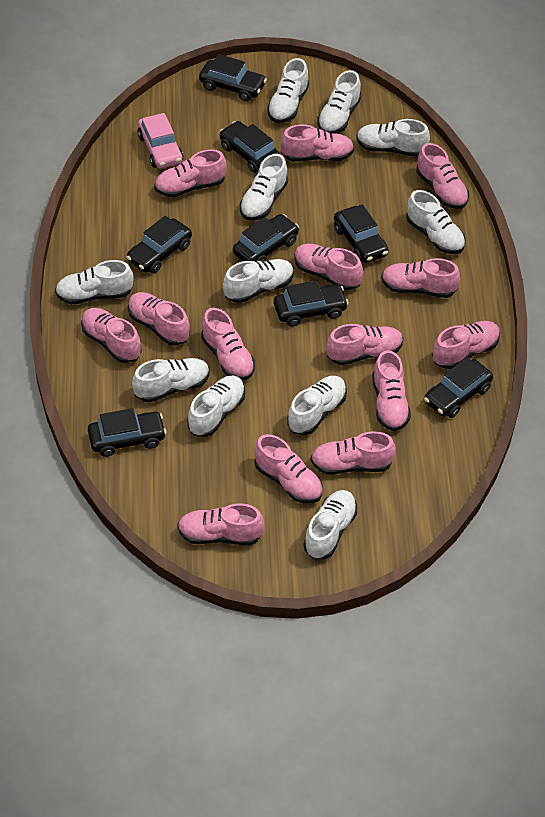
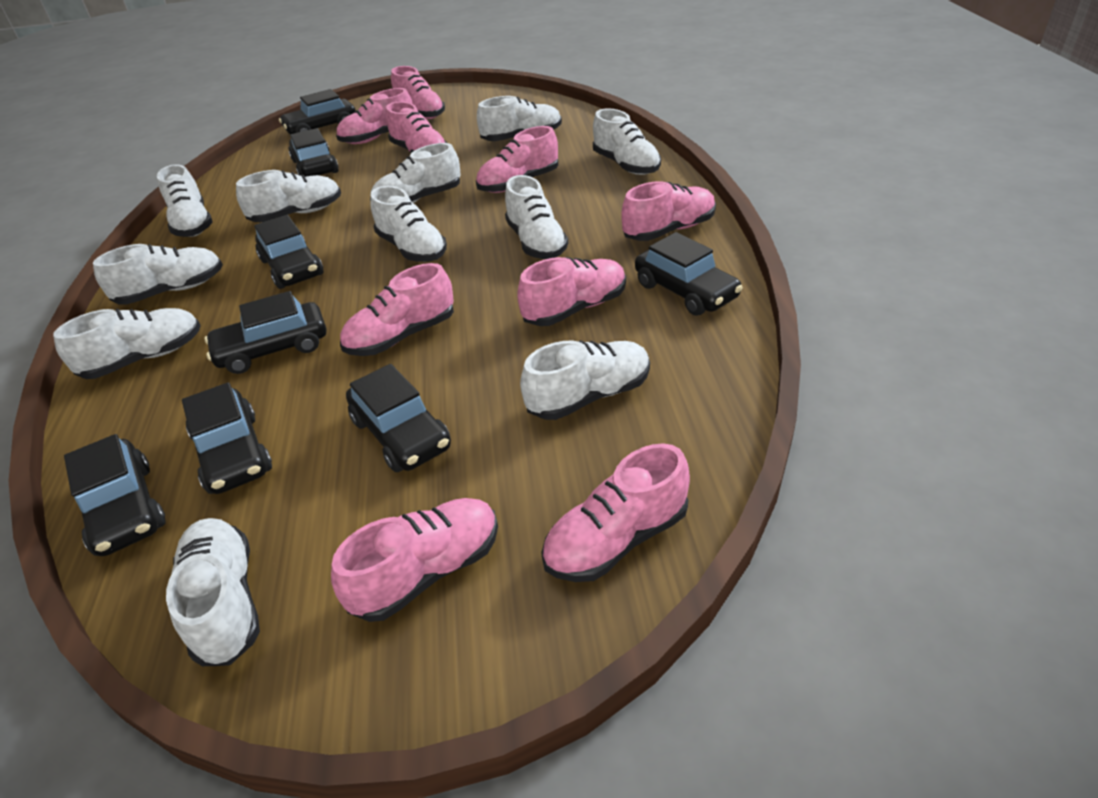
pink car: 1 -> 0
pink shoe: 14 -> 9

